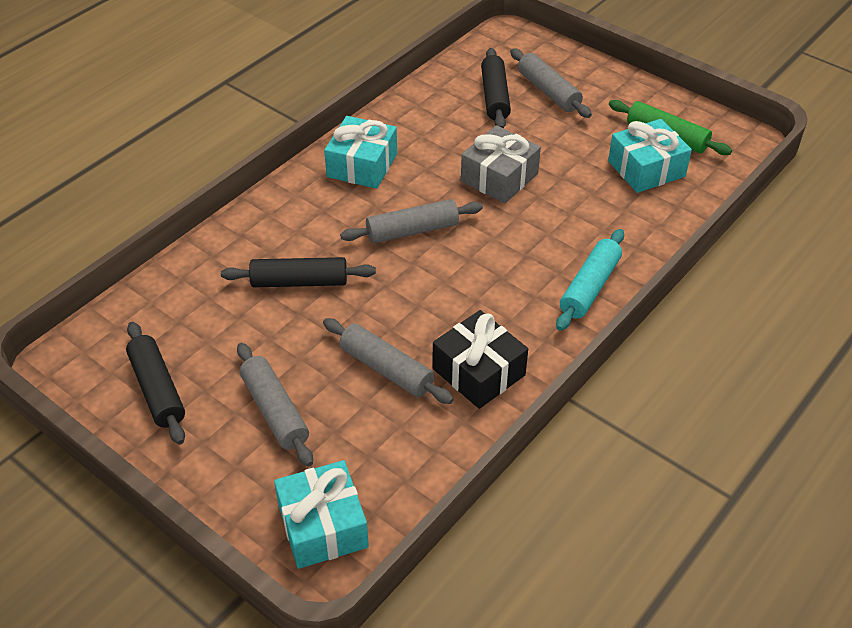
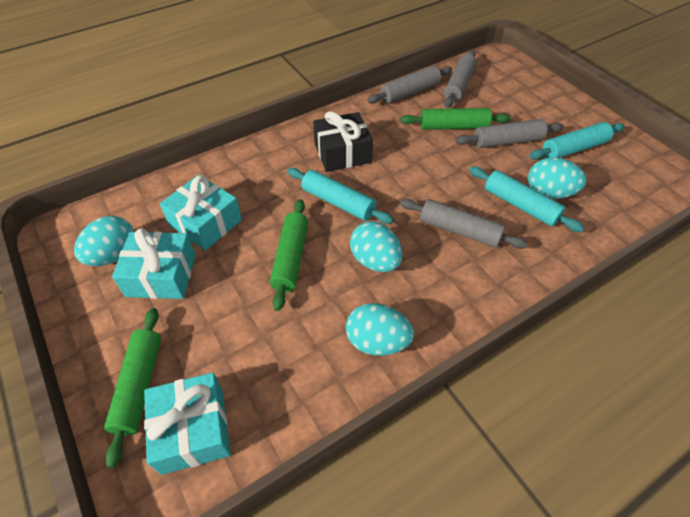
black rolling pin: 3 -> 0
green rolling pin: 1 -> 3
grey gift: 1 -> 0
turquoise egg: 0 -> 4
turquoise rolling pin: 1 -> 3

